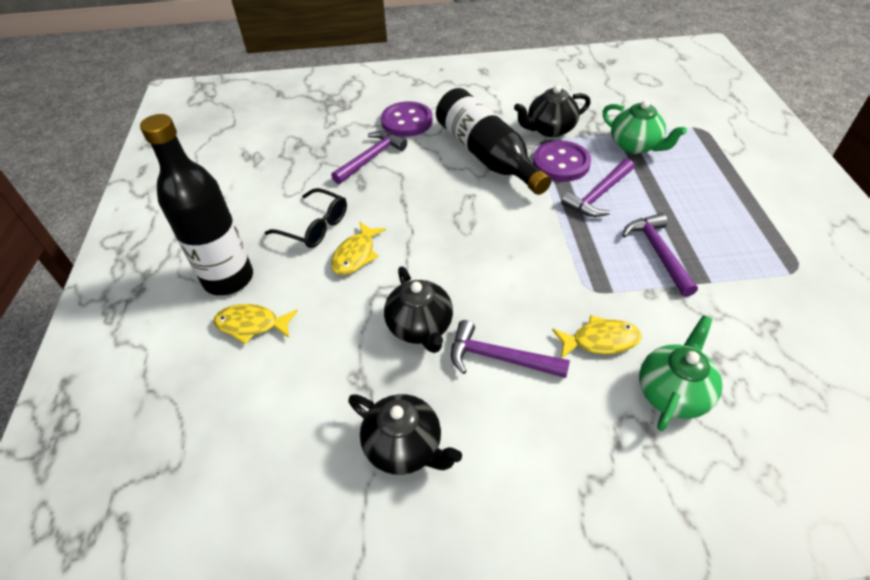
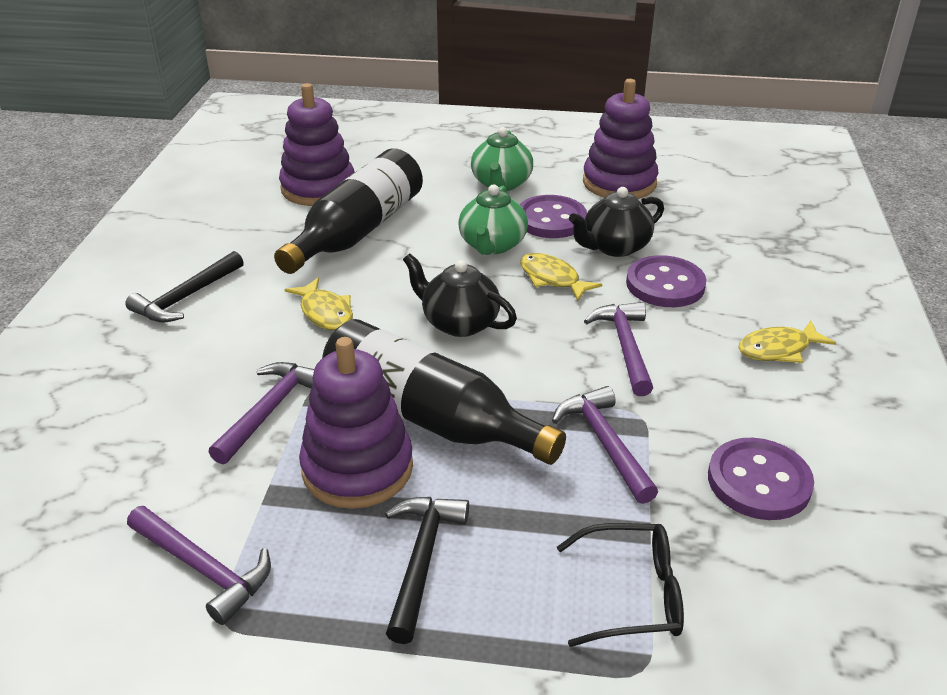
black hammer: 0 -> 2
black teapot: 3 -> 2
purple button: 2 -> 3
purple stacking toy: 0 -> 3

